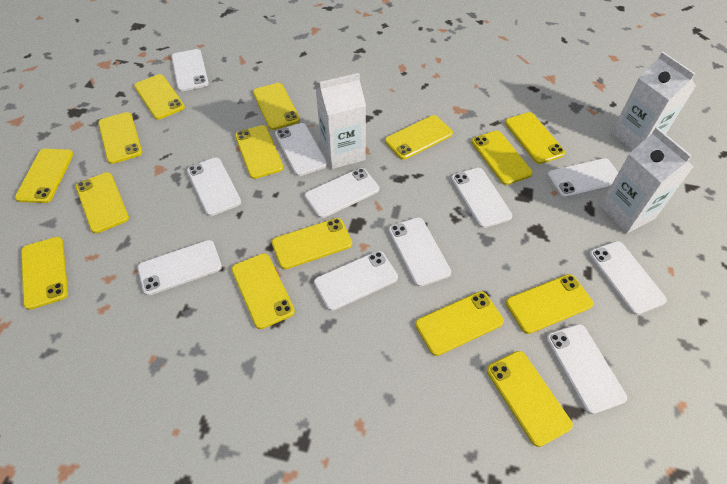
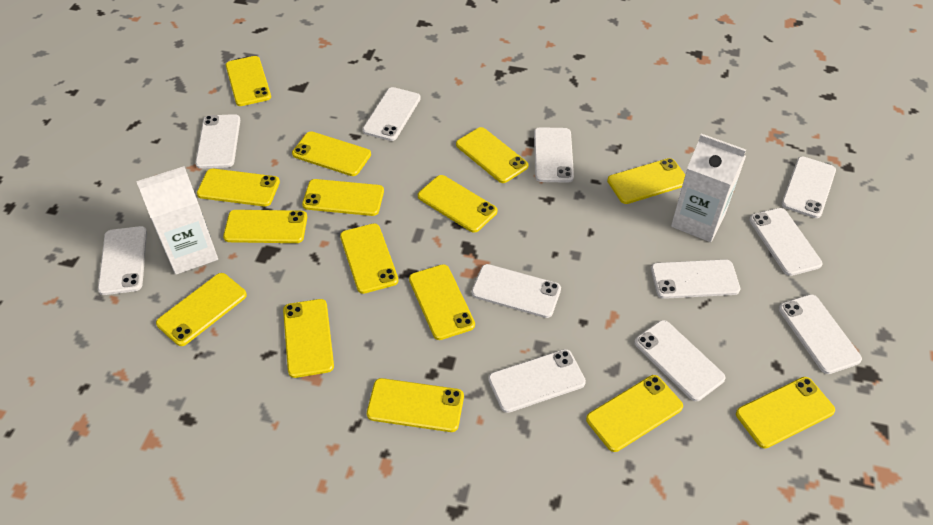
white carton: 3 -> 2

